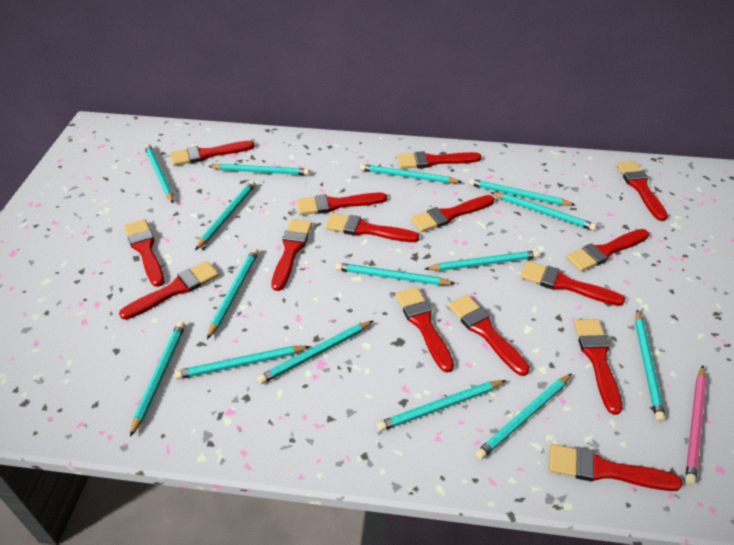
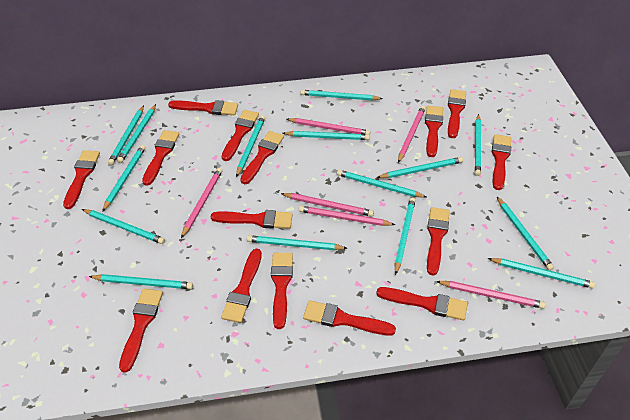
pink pencil: 1 -> 6

